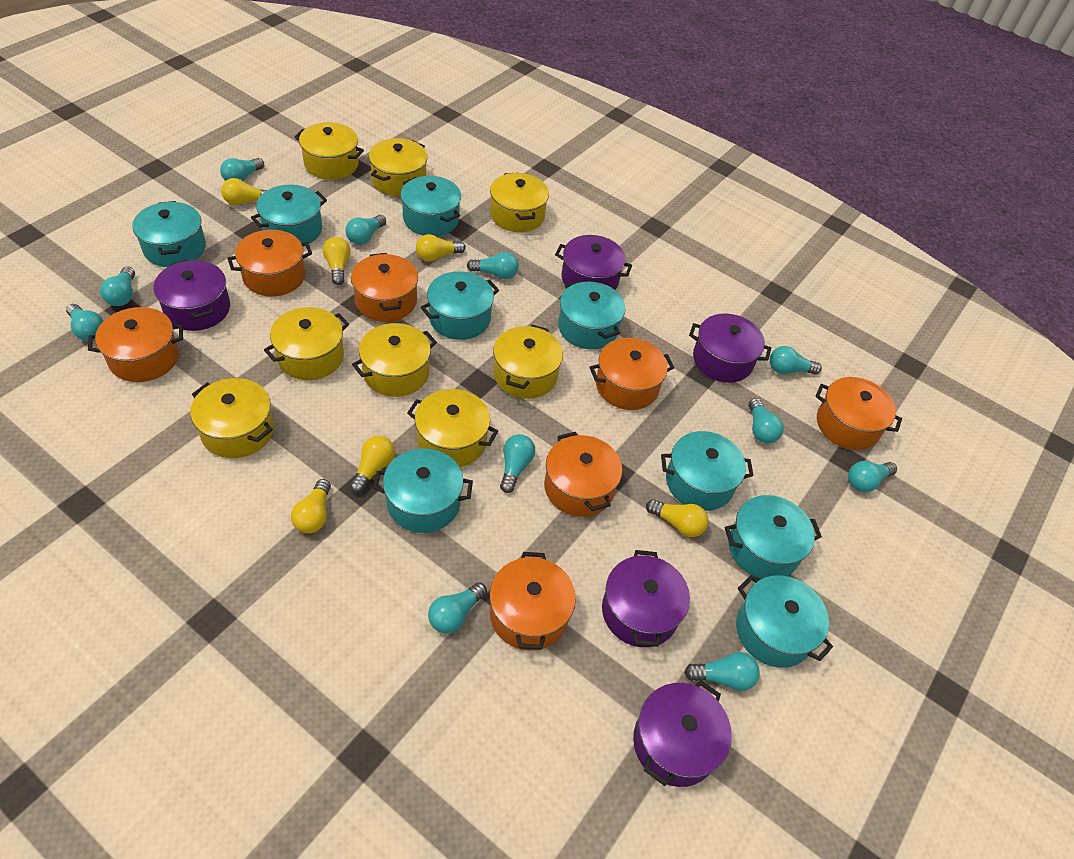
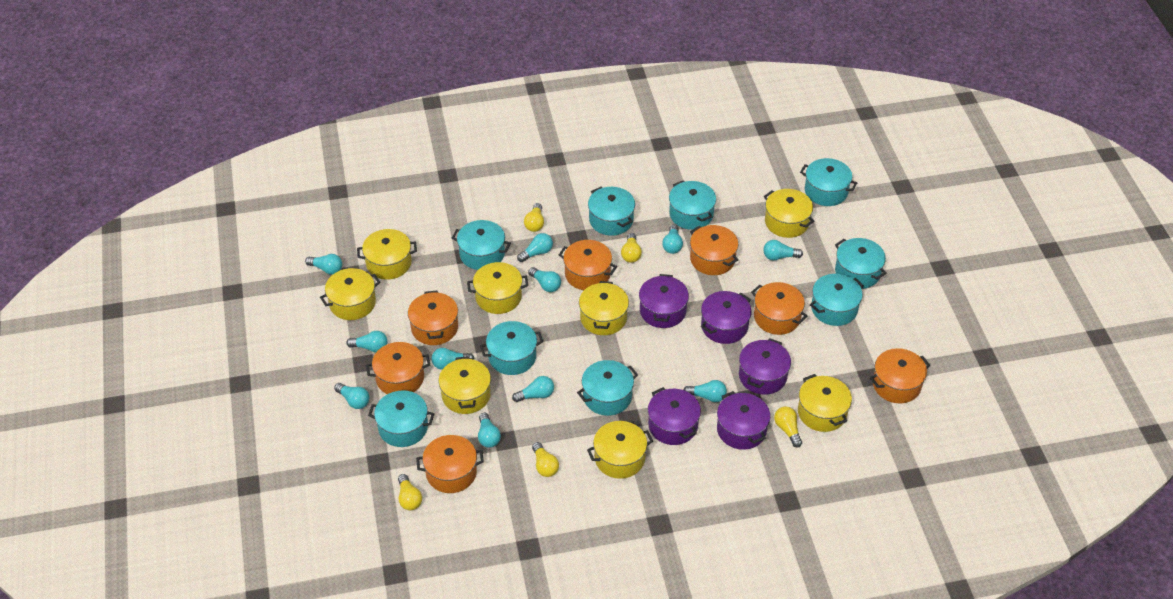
yellow light bulb: 6 -> 5

